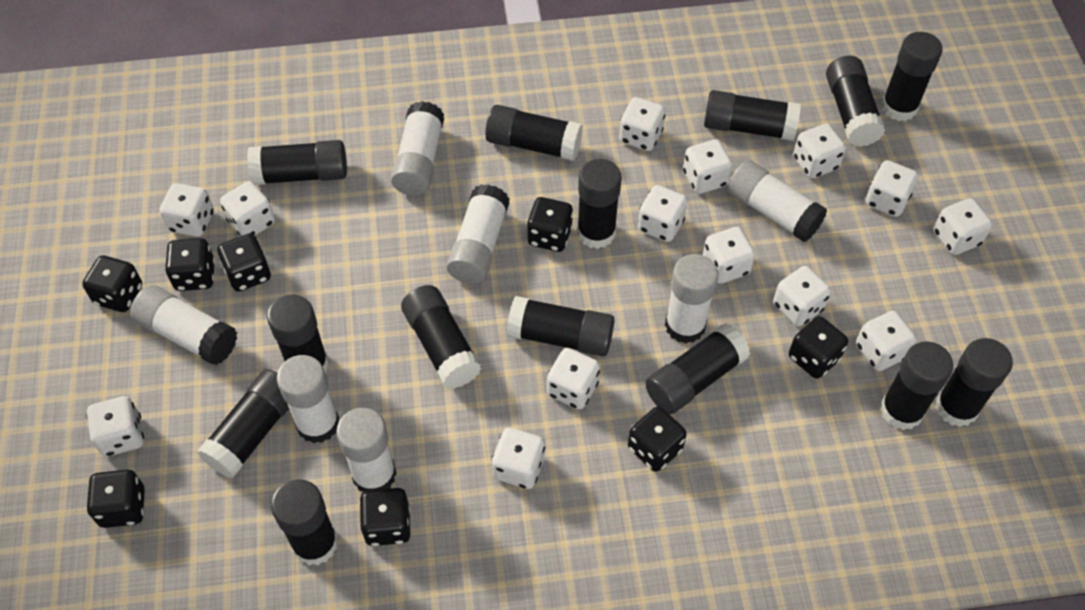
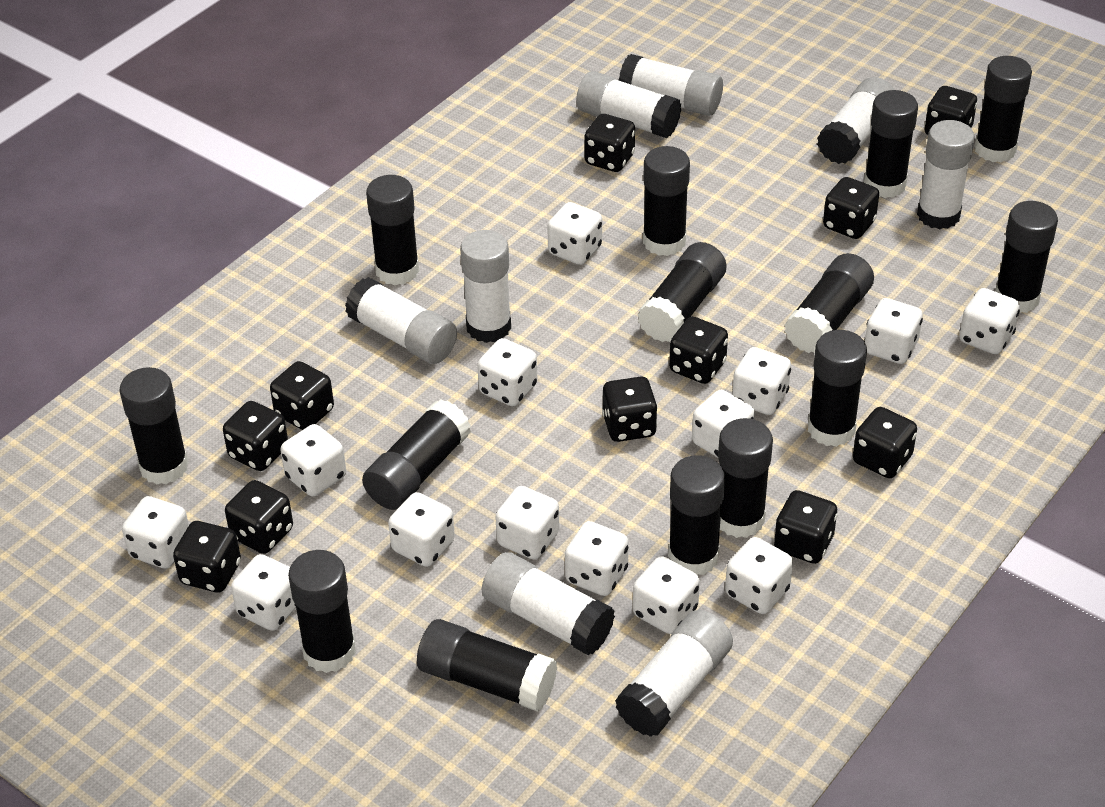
black dice: 8 -> 11
white glue stick: 7 -> 8

